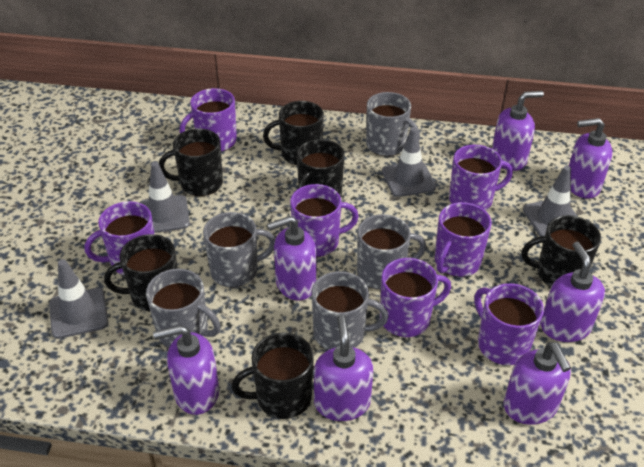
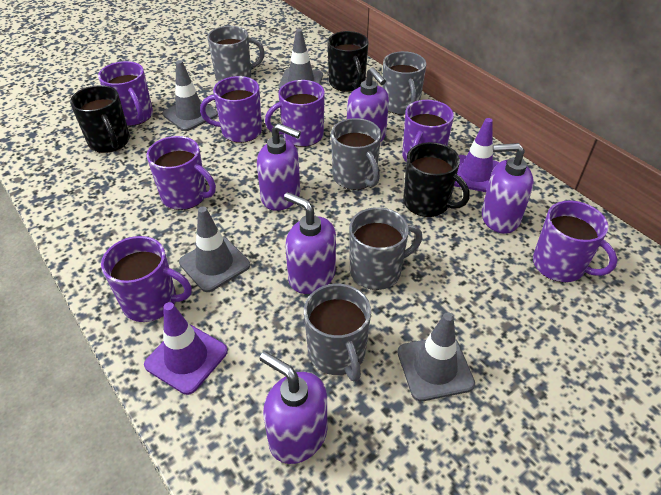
black mug: 6 -> 3
purple soap dispenser: 7 -> 5
purple traffic cone: 0 -> 2

